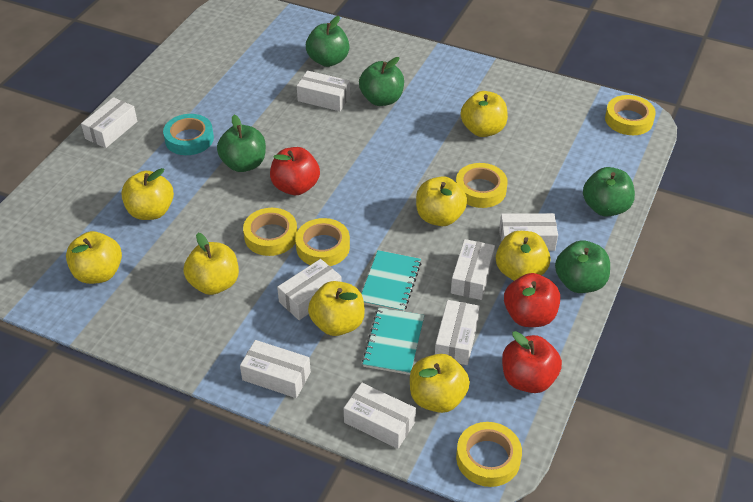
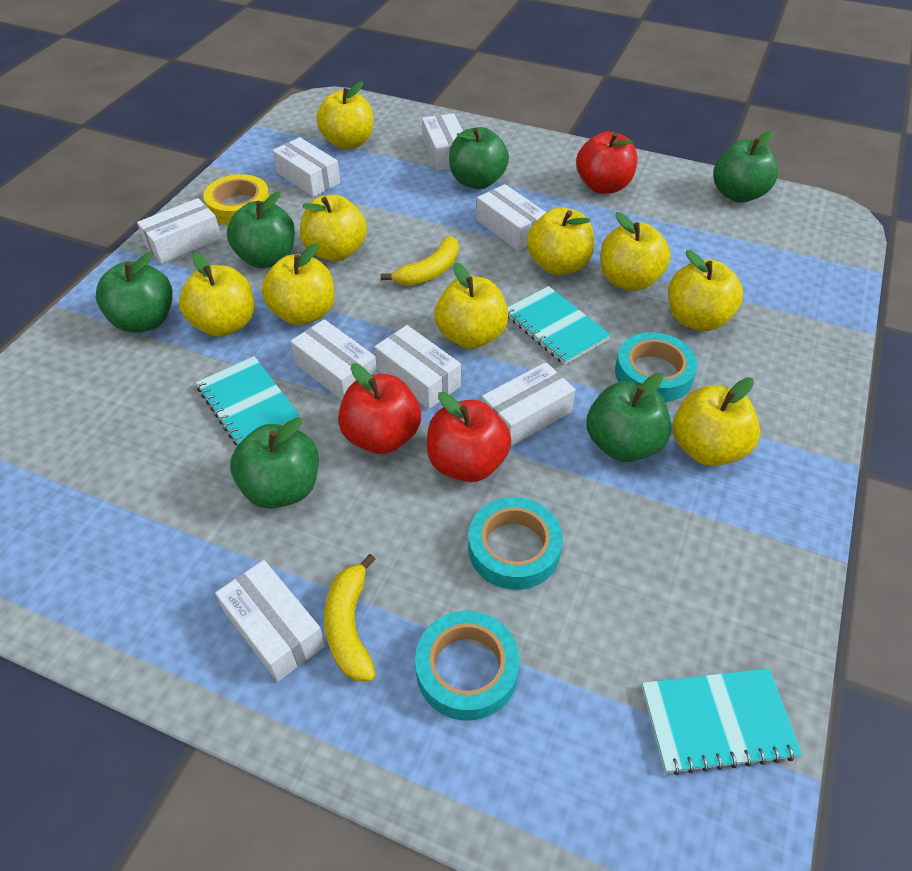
green apple: 5 -> 6
turquoise notebook: 2 -> 3
turquoise tape: 1 -> 3
yellow apple: 8 -> 9
yellow banana: 0 -> 2
yellow tape: 5 -> 1

